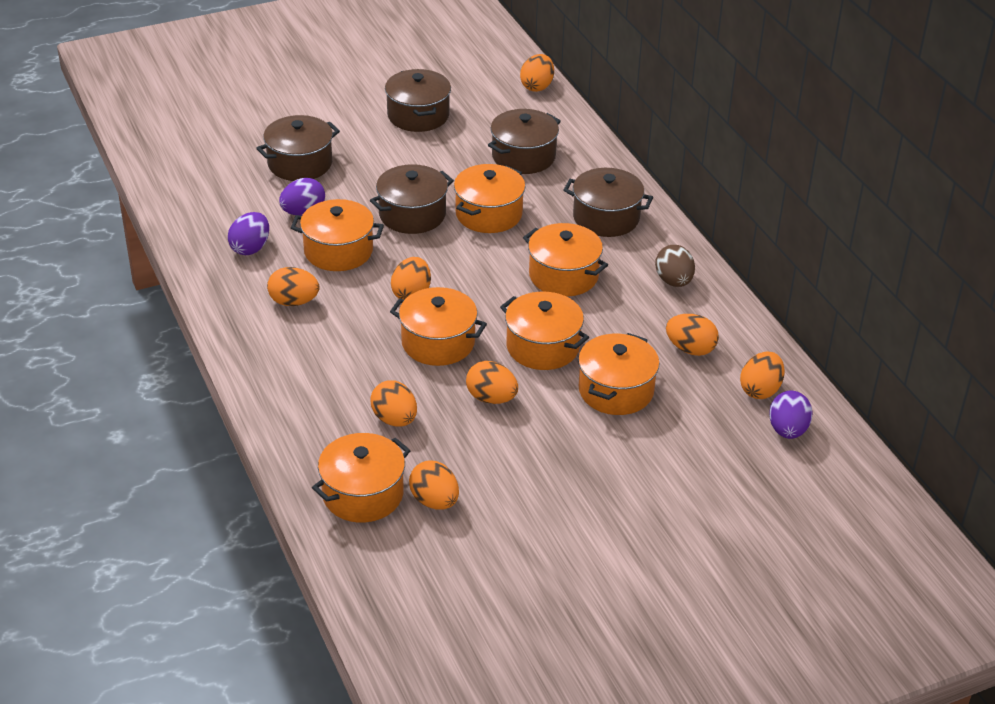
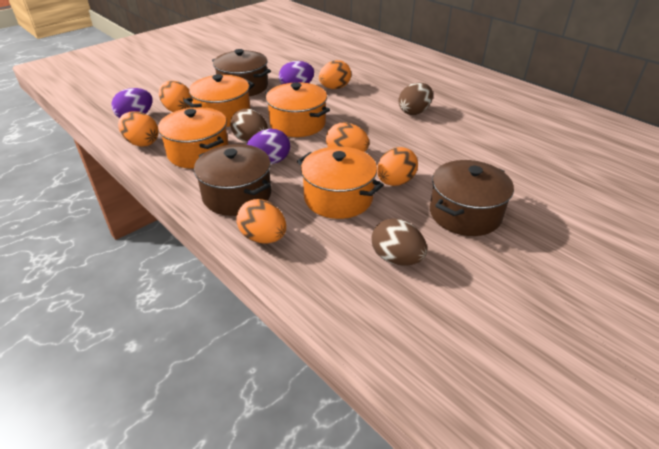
brown egg: 1 -> 3
brown pot: 5 -> 3
orange egg: 8 -> 6
orange pot: 7 -> 4

